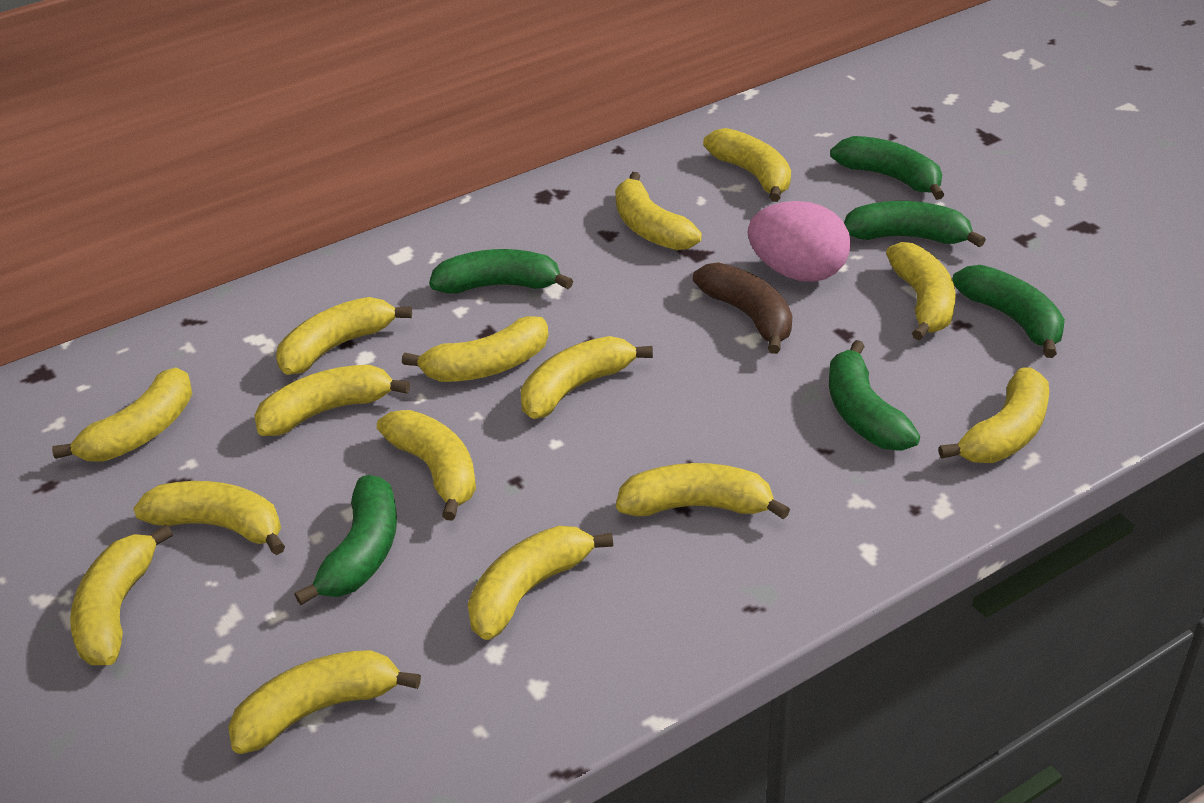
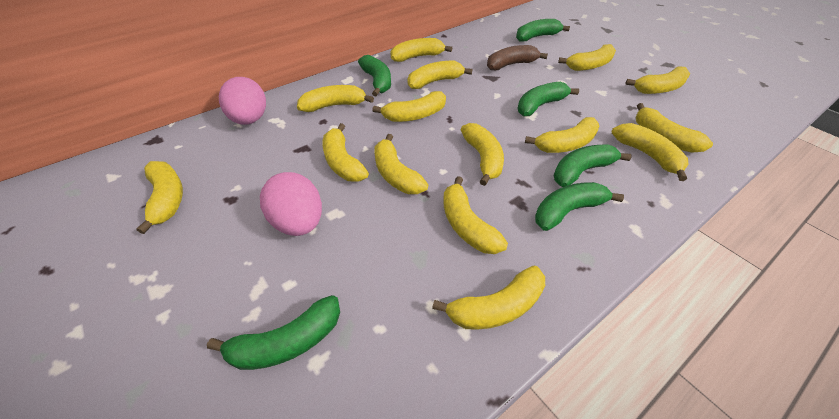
pink egg: 1 -> 2

